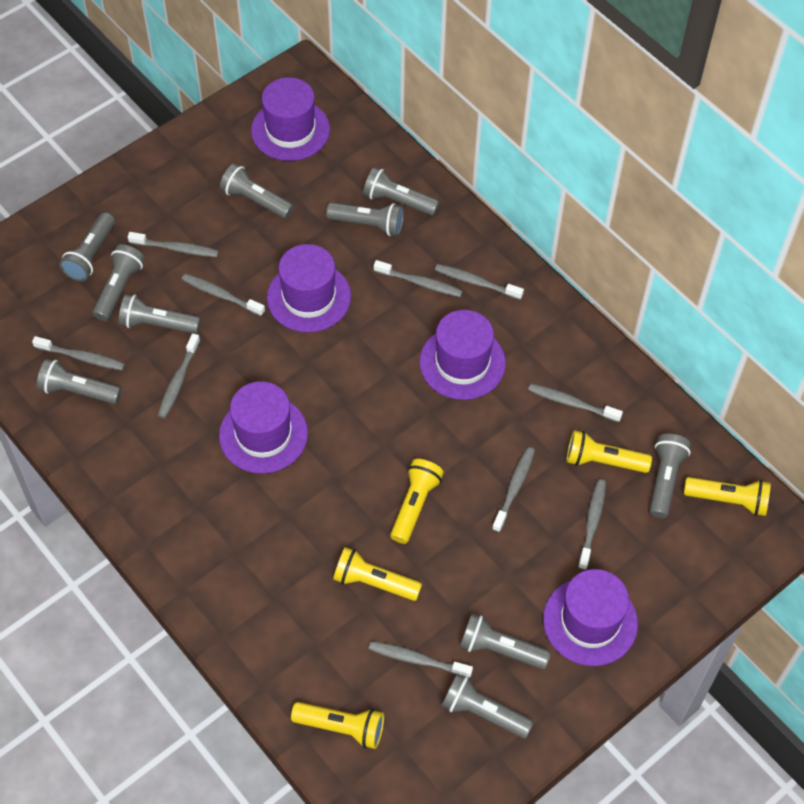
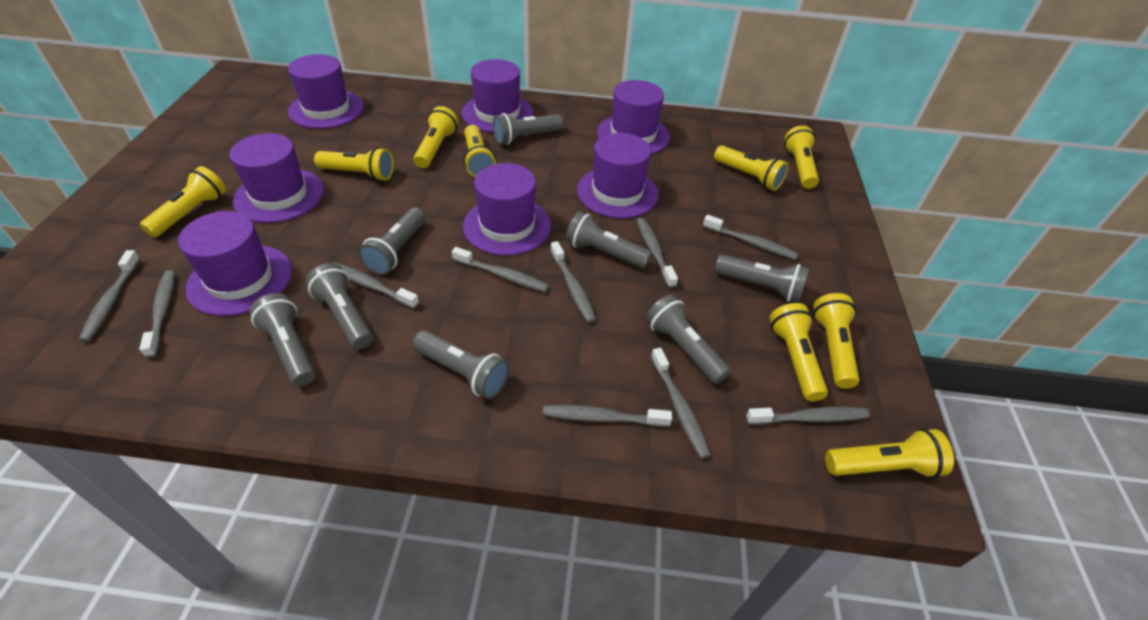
grey flashlight: 10 -> 8
purple hat: 5 -> 7
yellow flashlight: 5 -> 9

